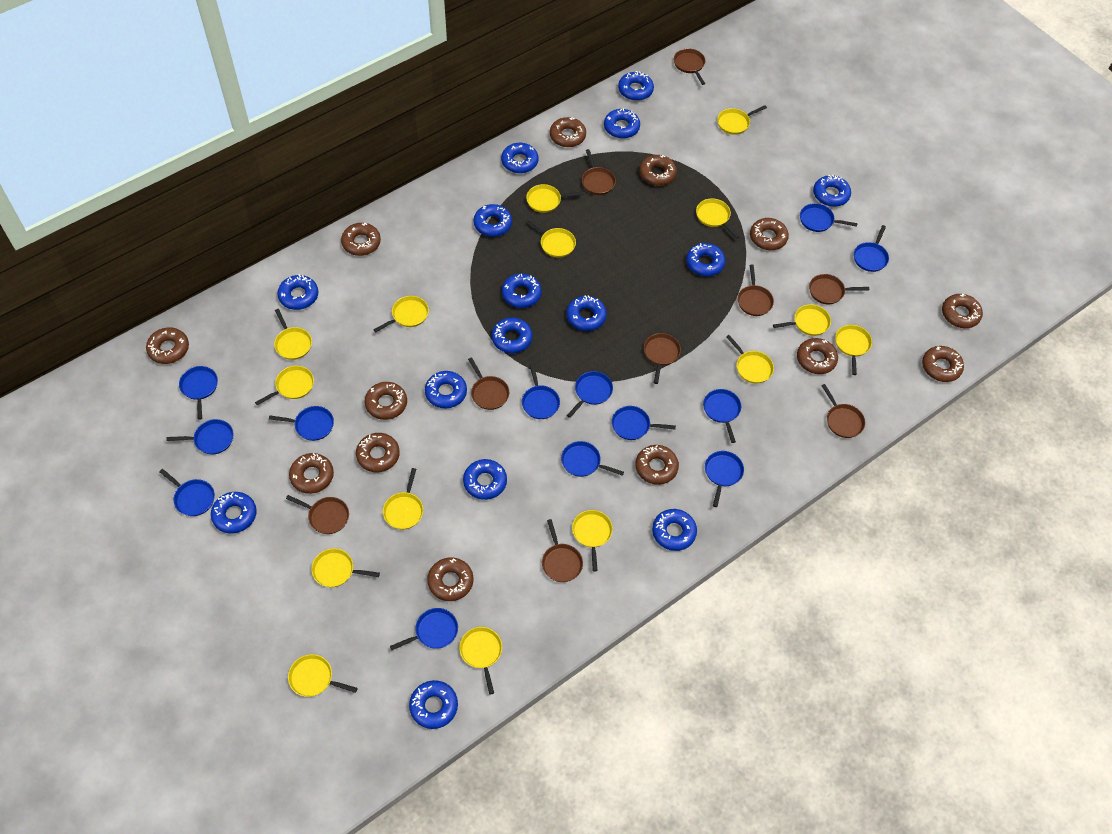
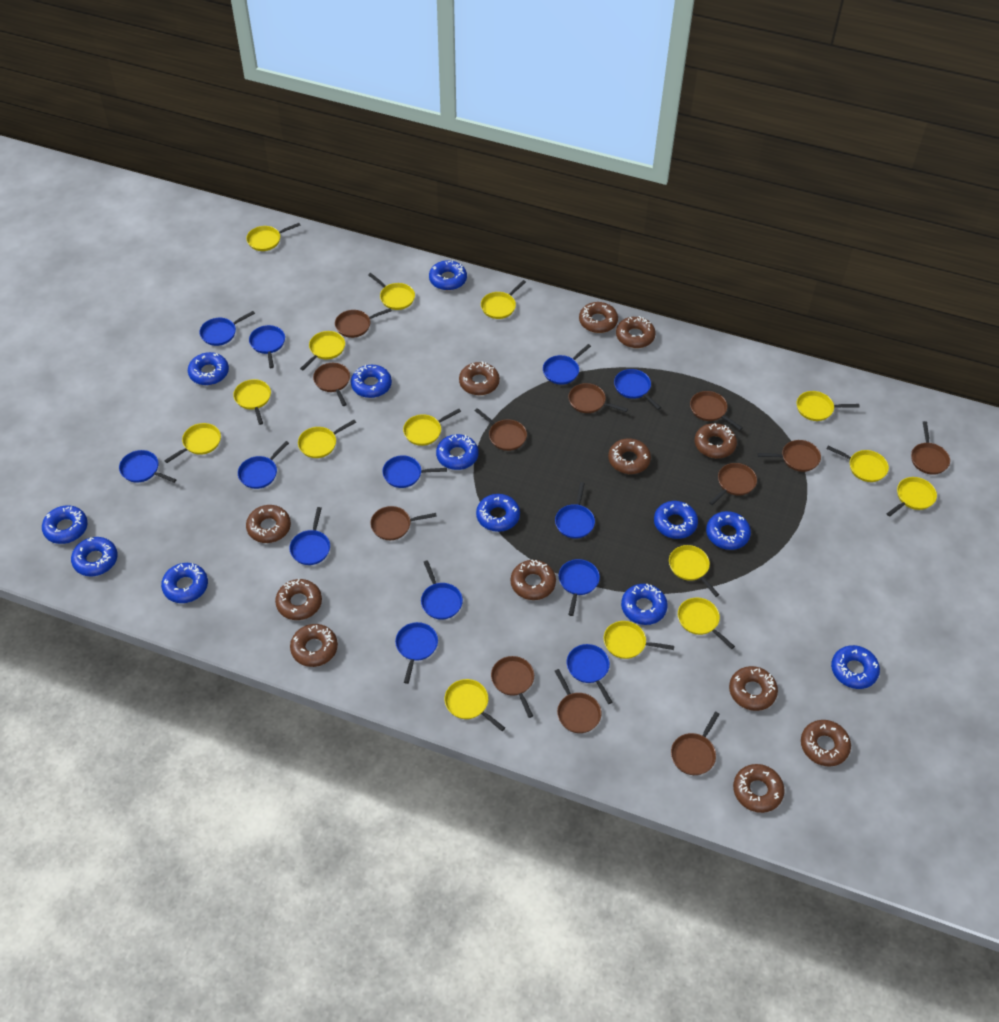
blue donut: 15 -> 12
brown donut: 13 -> 12
brown pan: 9 -> 12

